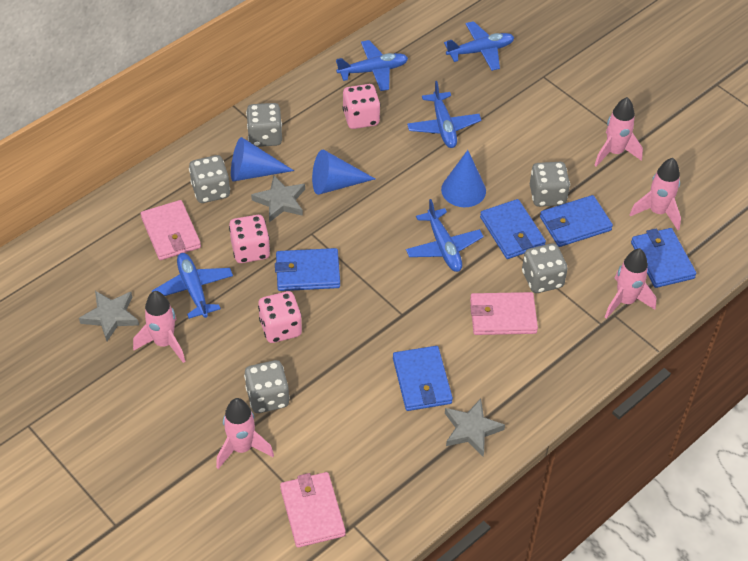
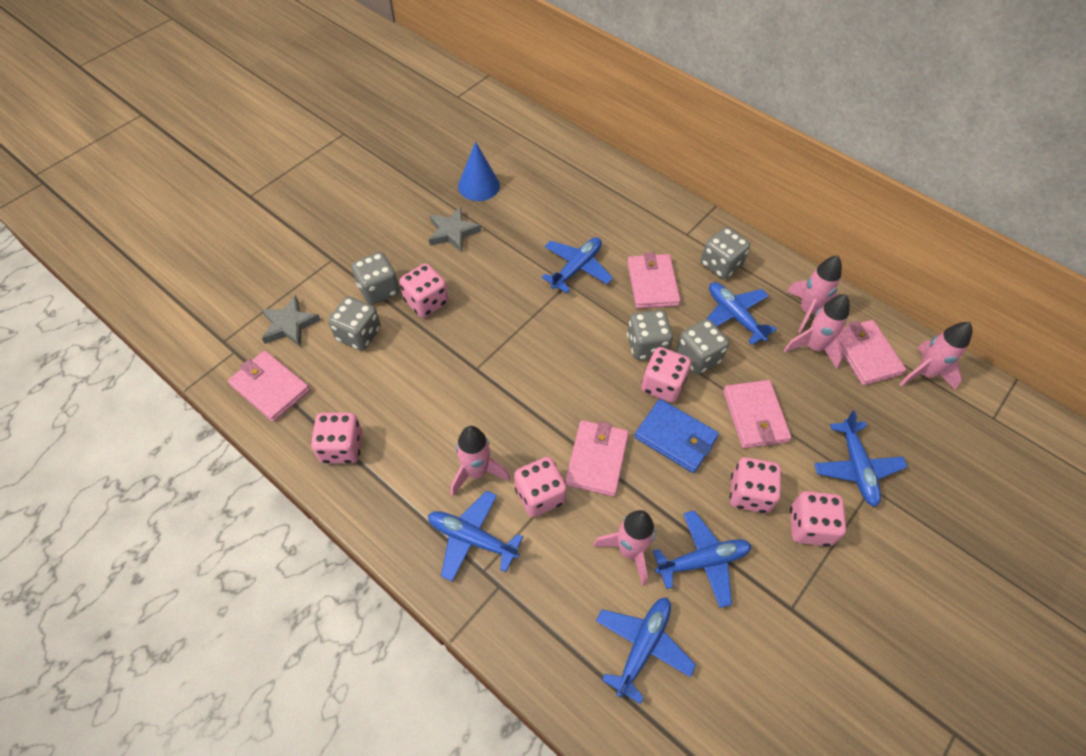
blue cone: 3 -> 1
blue plane: 5 -> 6
blue wallet: 5 -> 1
grey star: 3 -> 2
pink dice: 3 -> 6
pink wallet: 3 -> 5

